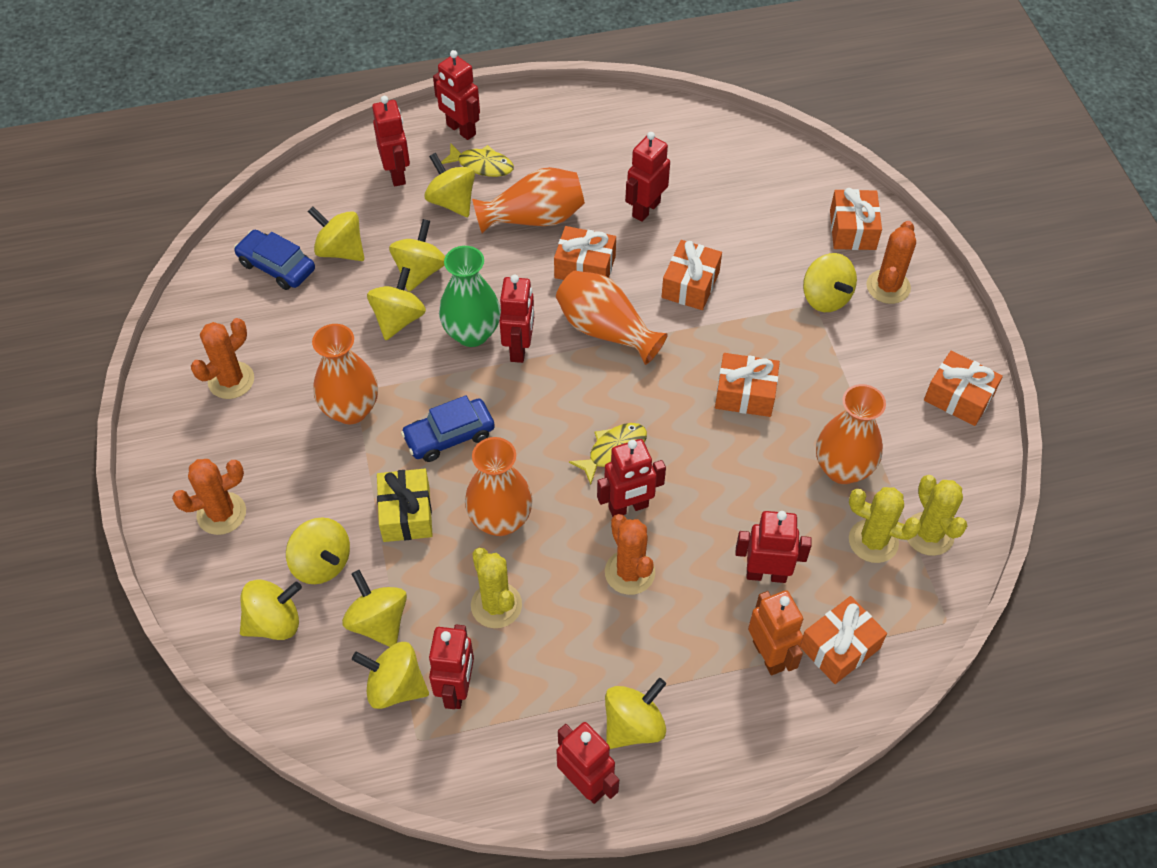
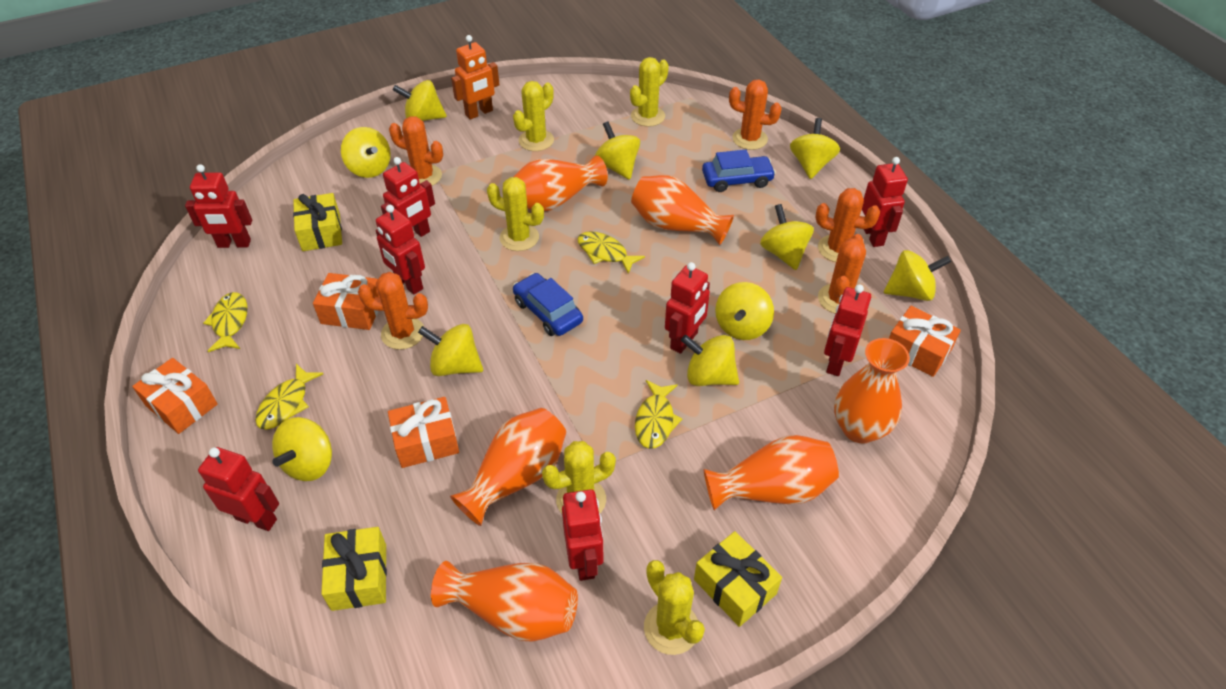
green vase: 1 -> 0
orange cactus: 4 -> 5
orange gift: 6 -> 4
orange vase: 5 -> 6
yellow cactus: 3 -> 5
yellow fish: 2 -> 4
yellow gift: 1 -> 3

